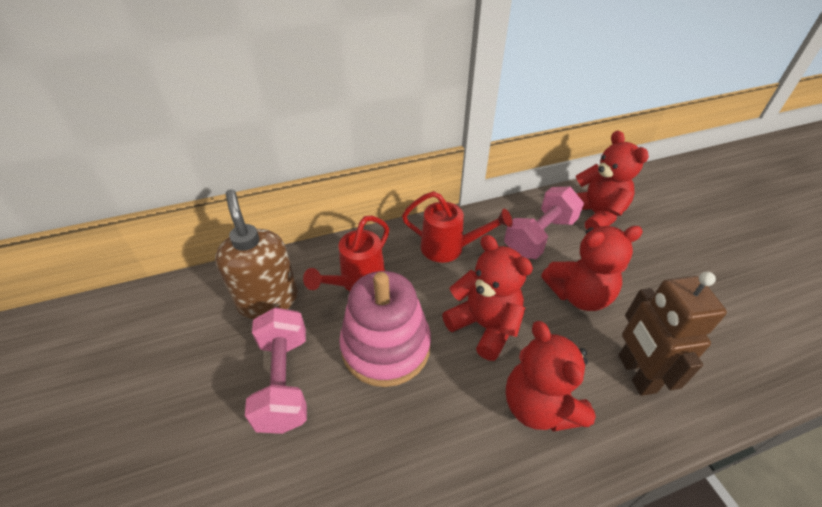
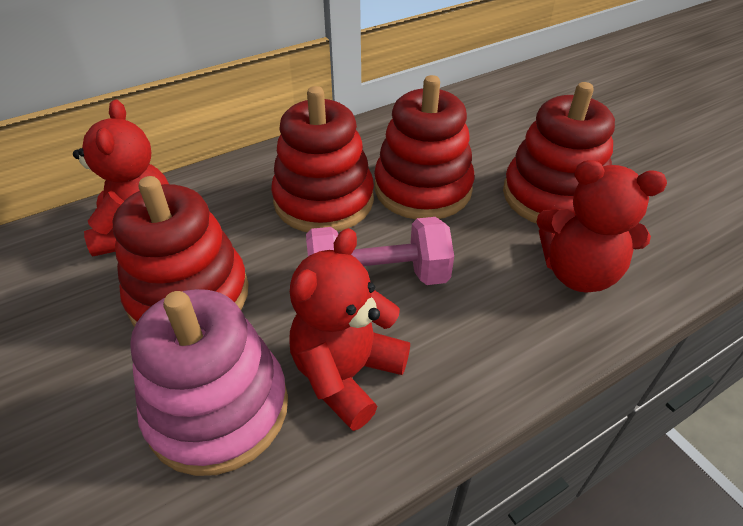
brown robot: 1 -> 0
brown soap dispenser: 1 -> 0
pink dumbbell: 2 -> 1
red stacking toy: 0 -> 4
red teddy bear: 4 -> 3
red watering can: 2 -> 0

